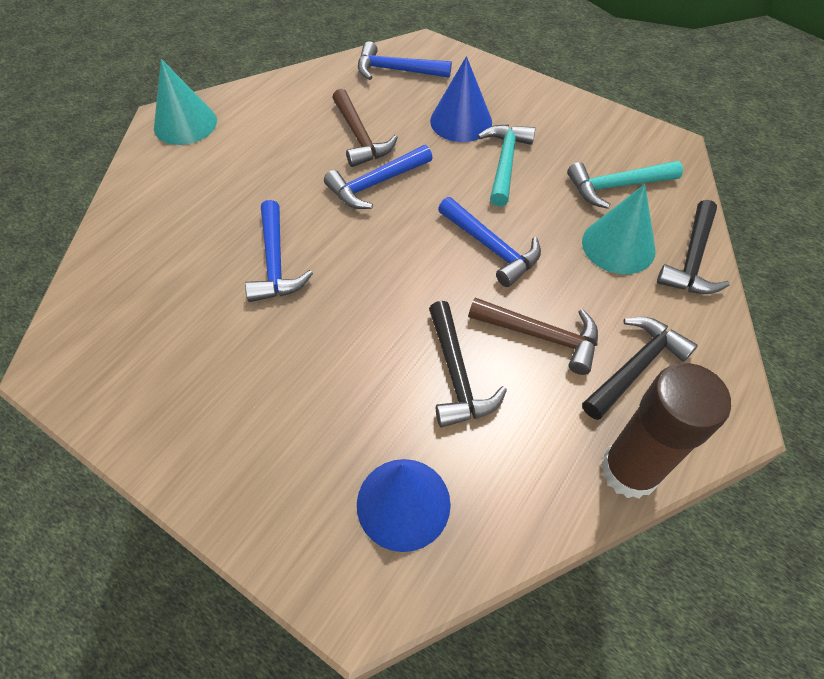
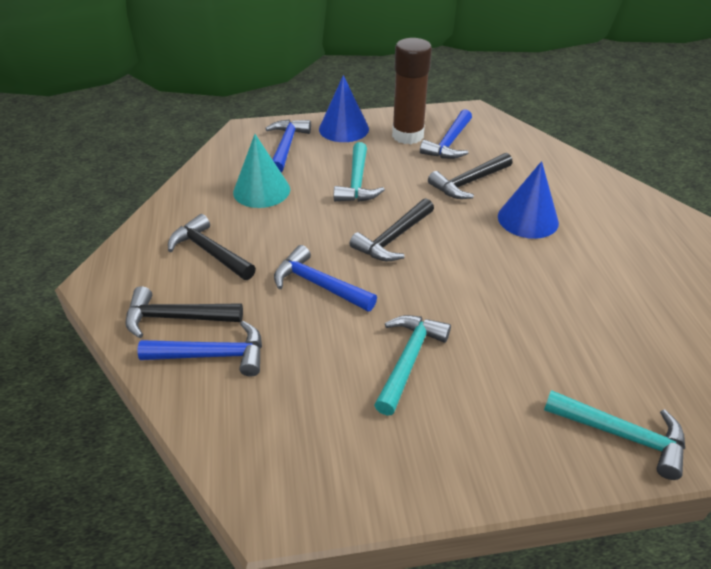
black hammer: 3 -> 4
brown hammer: 2 -> 0
turquoise cone: 2 -> 1
turquoise hammer: 2 -> 3

